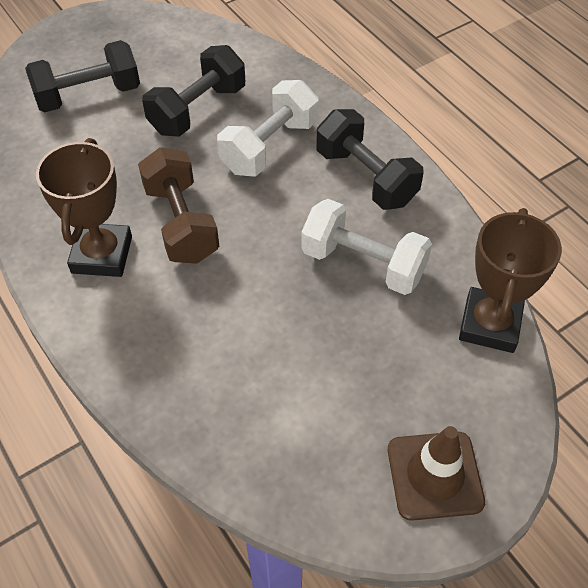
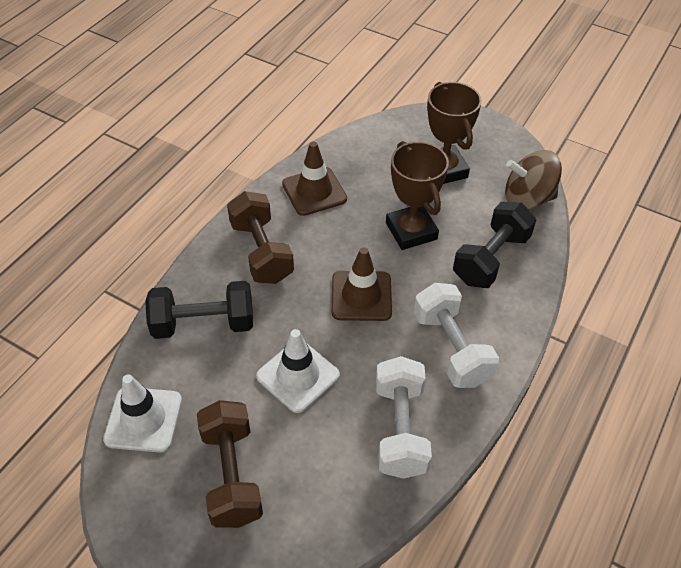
black dumbbell: 3 -> 2
brown dumbbell: 1 -> 2
brown spinning top: 0 -> 1
brown traffic cone: 1 -> 2
white traffic cone: 0 -> 2

